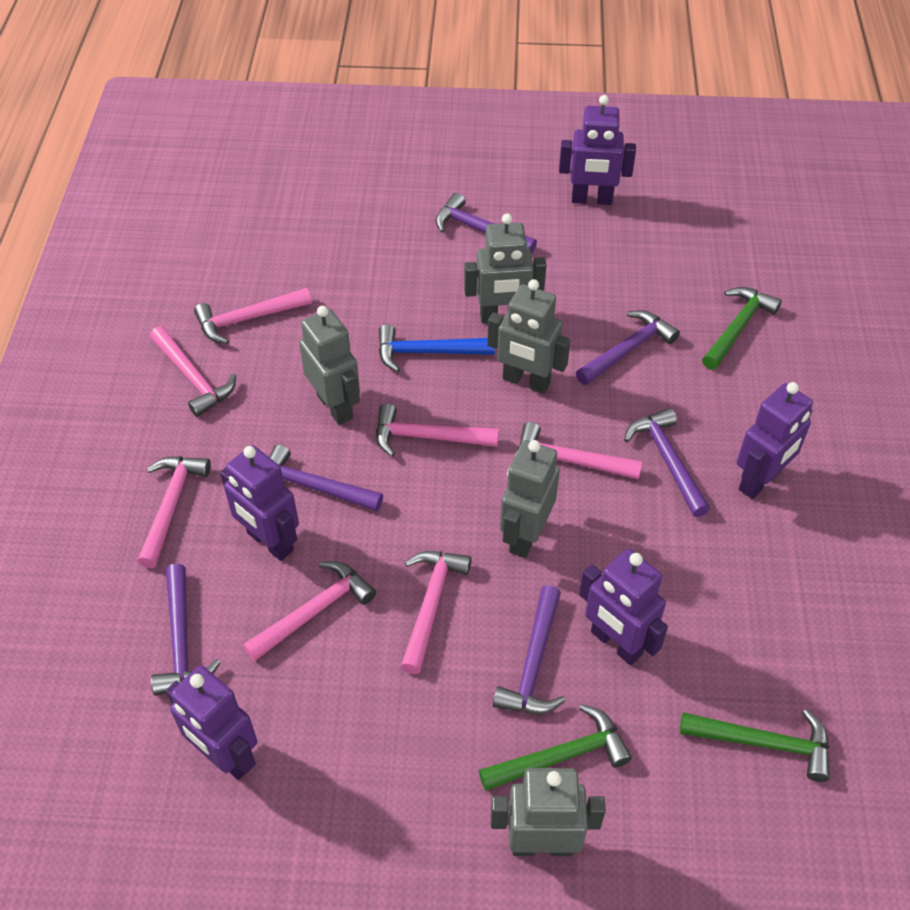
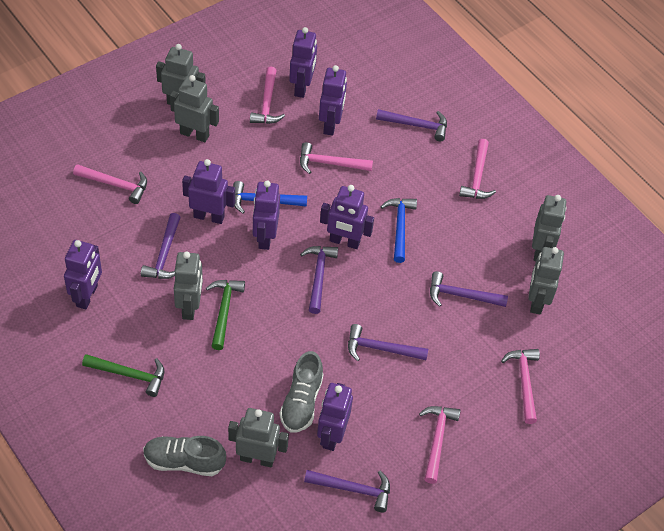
blue hammer: 1 -> 2
green hammer: 3 -> 2
grey robot: 5 -> 6
grey shoe: 0 -> 2
pink hammer: 7 -> 6
purple robot: 5 -> 7

